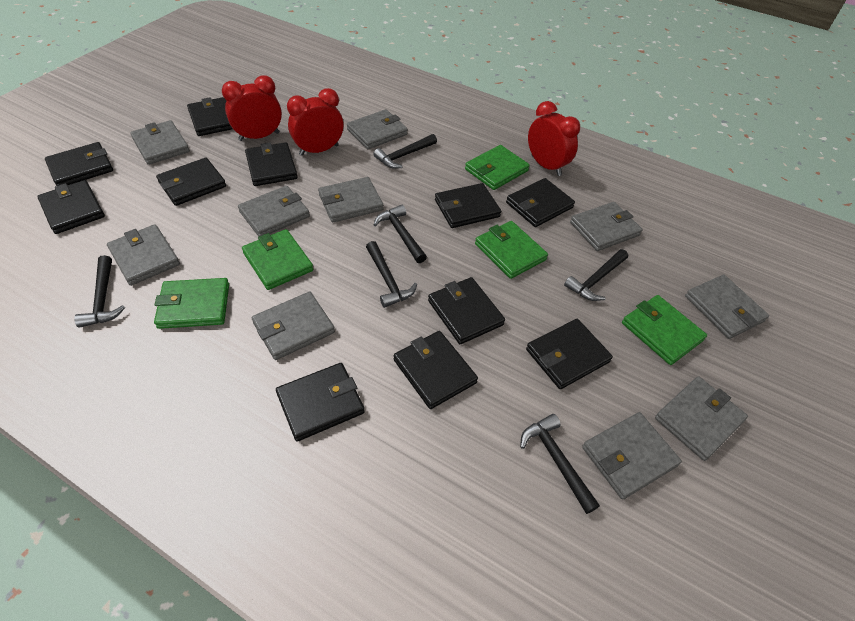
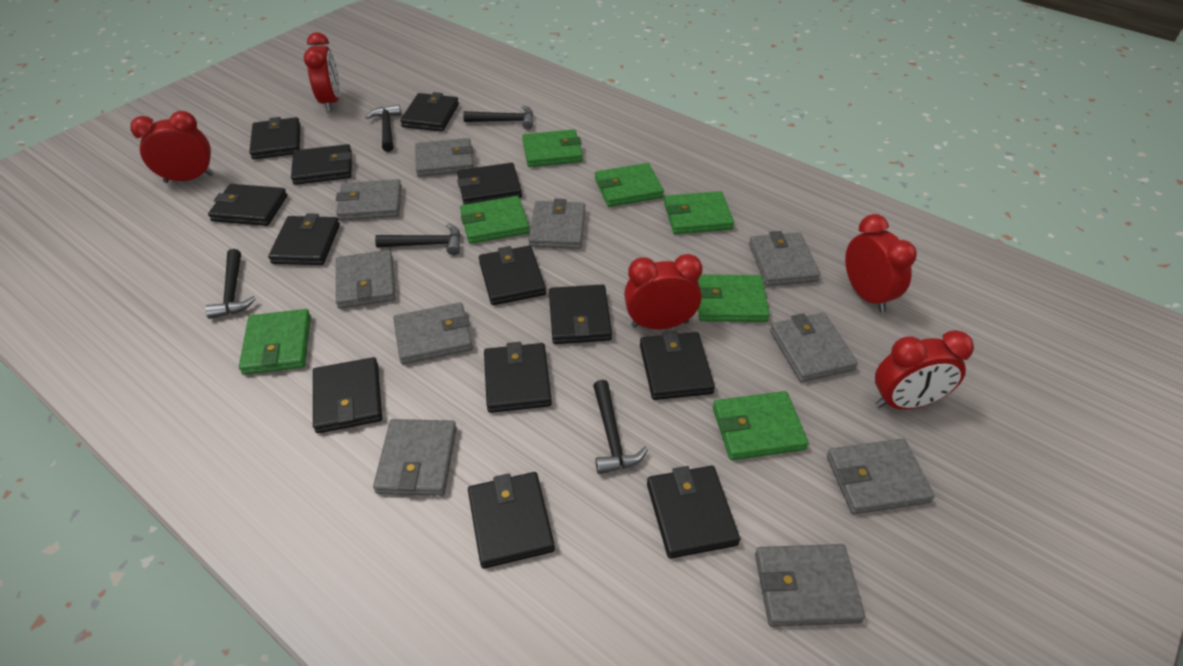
black hammer: 6 -> 5
black wallet: 11 -> 13
green wallet: 5 -> 7
red clock: 3 -> 5

